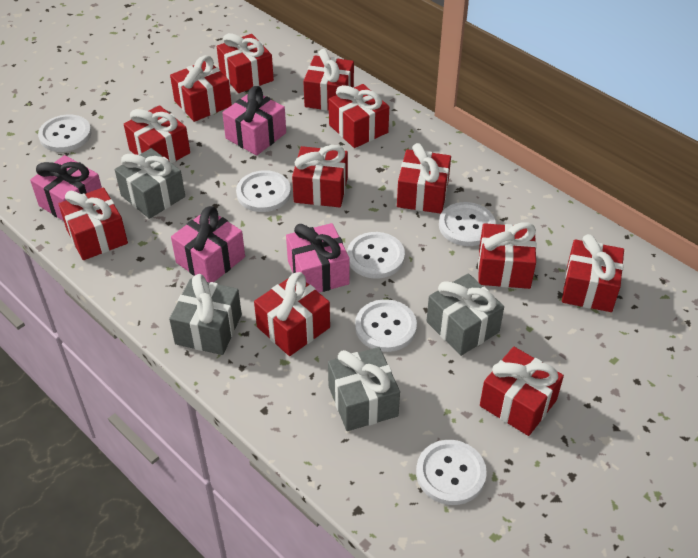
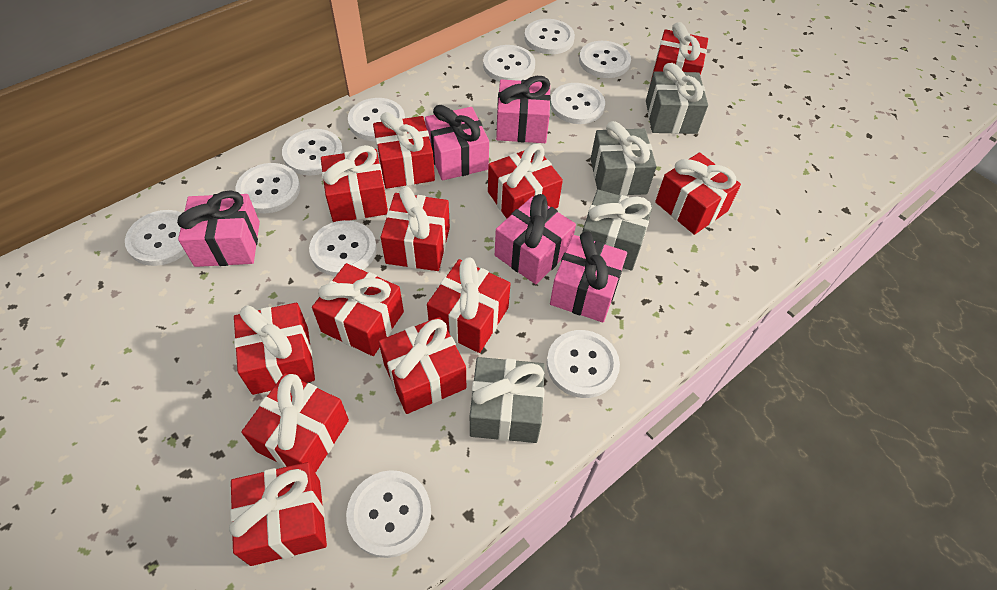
pink gift: 4 -> 5
white button: 6 -> 11

